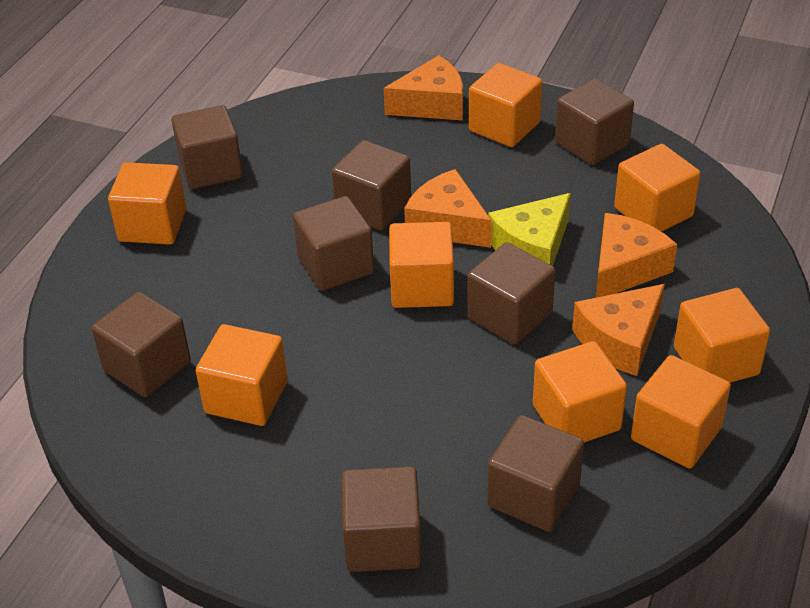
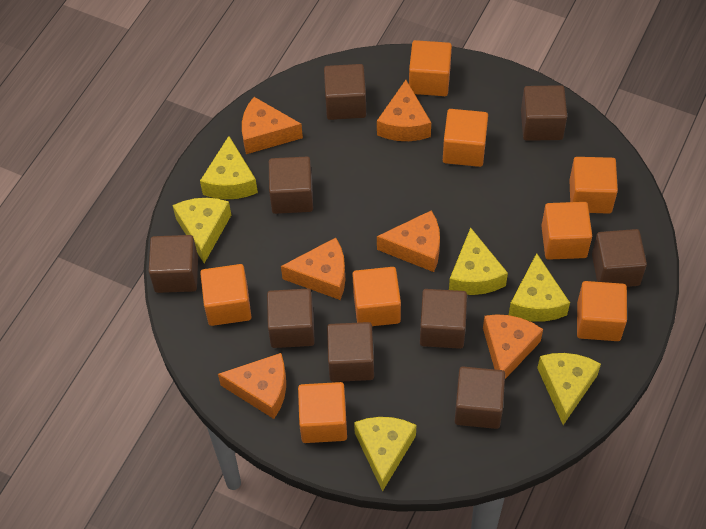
brown cube: 8 -> 9
orange cheese: 4 -> 6
yellow cheese: 1 -> 6

